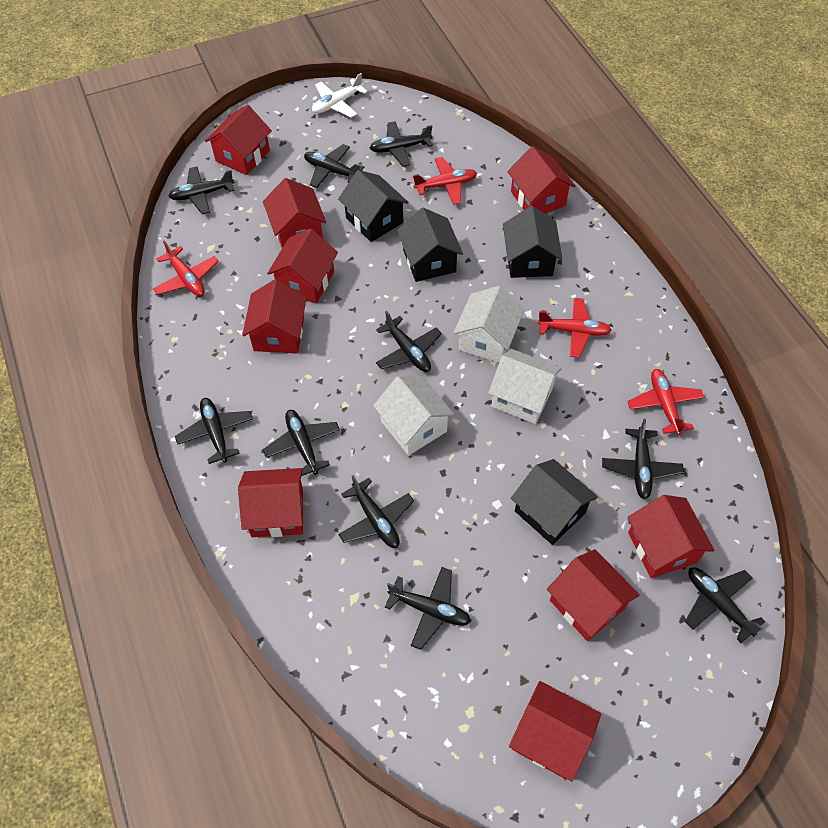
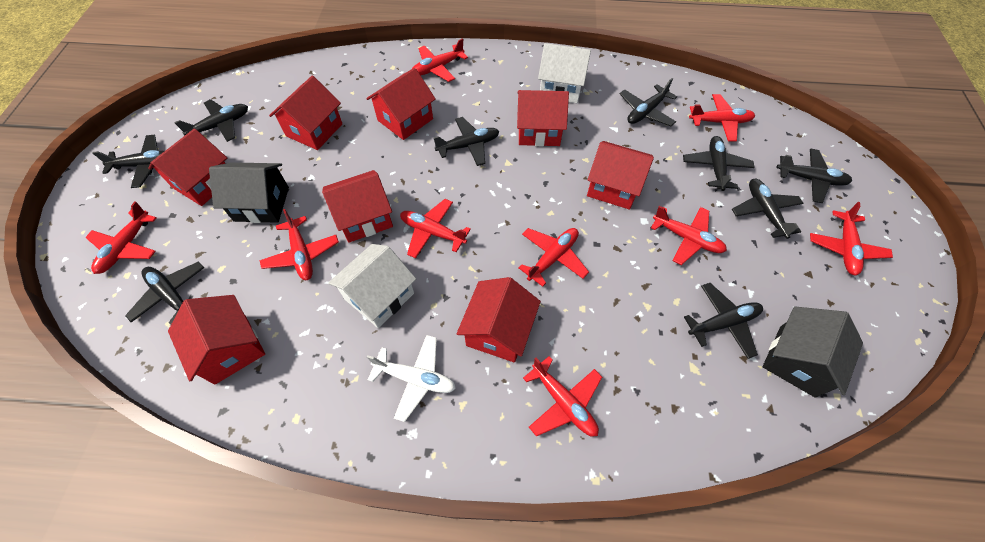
black house: 4 -> 2
black plane: 10 -> 9
red house: 9 -> 8
red plane: 4 -> 9
white house: 3 -> 2

